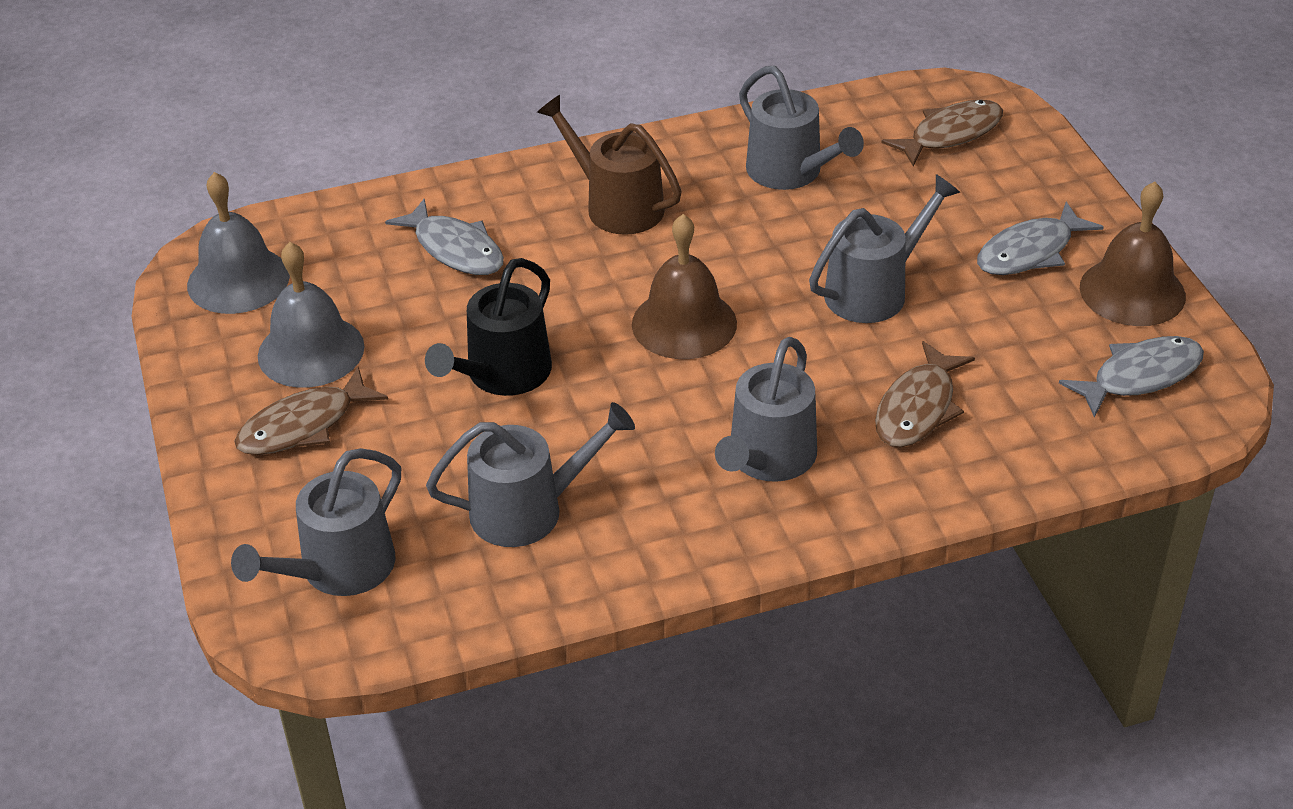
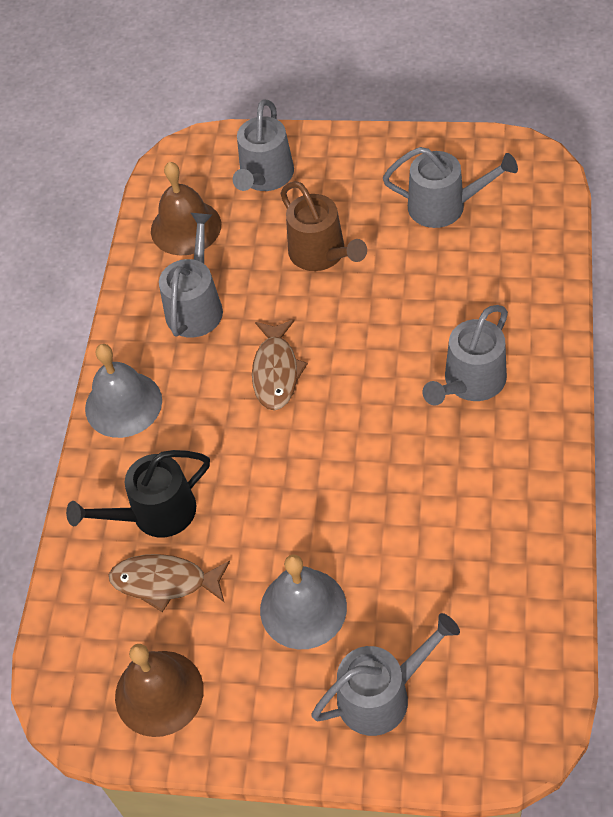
brown fish: 3 -> 2
grey fish: 3 -> 0

